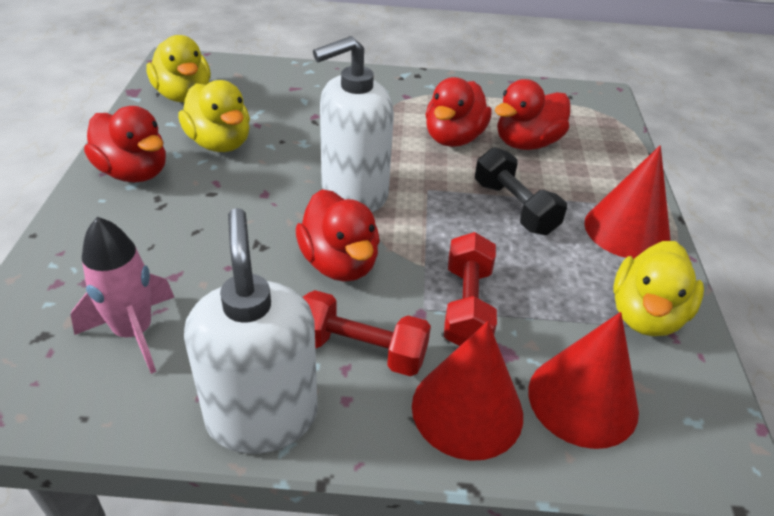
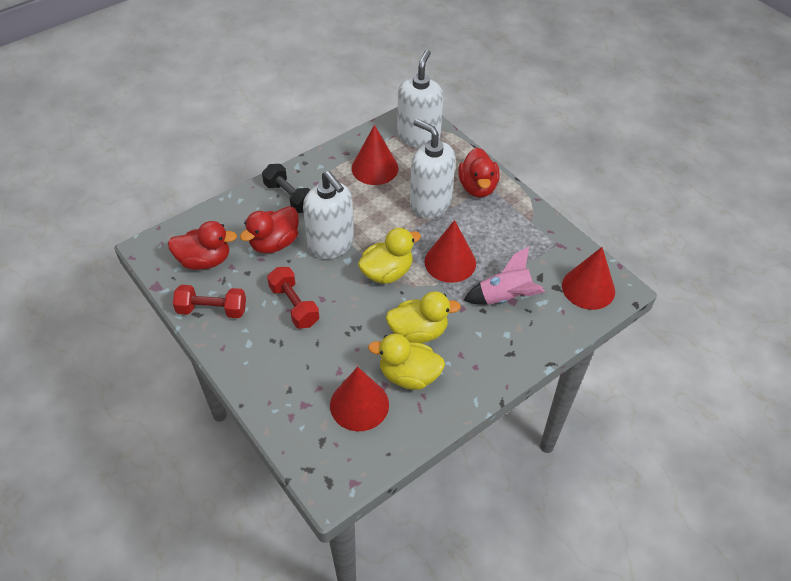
red cone: 3 -> 4
red duck: 4 -> 3
white soap dispenser: 2 -> 3

